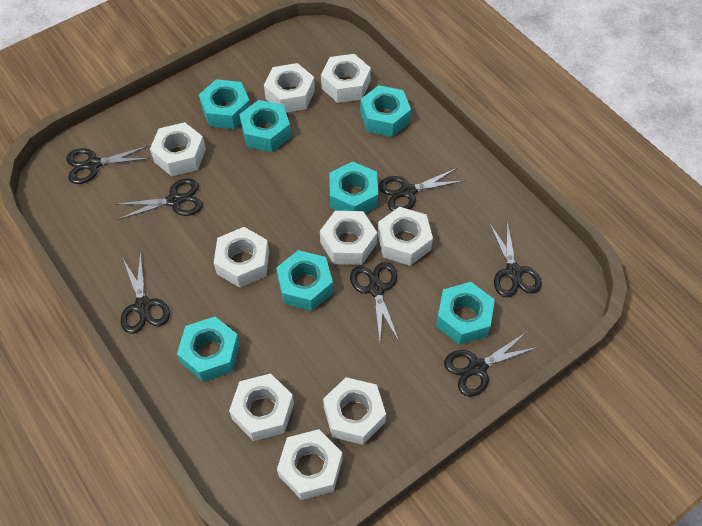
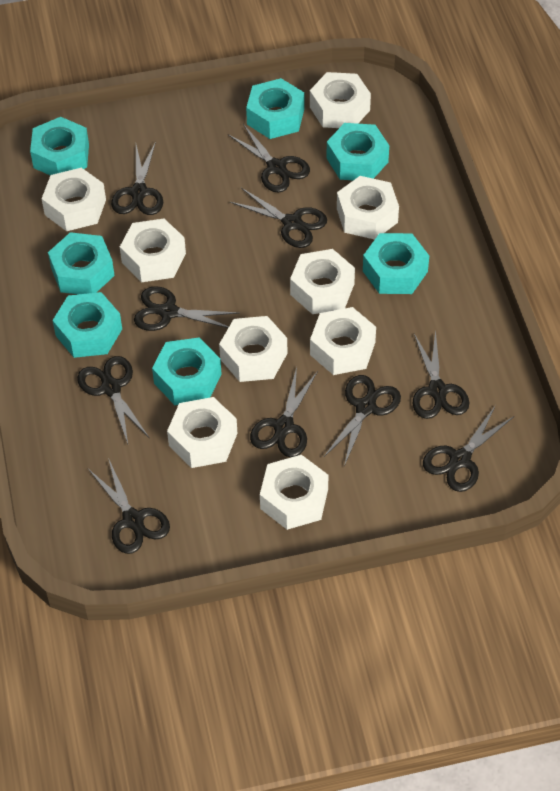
black scissors: 7 -> 10

